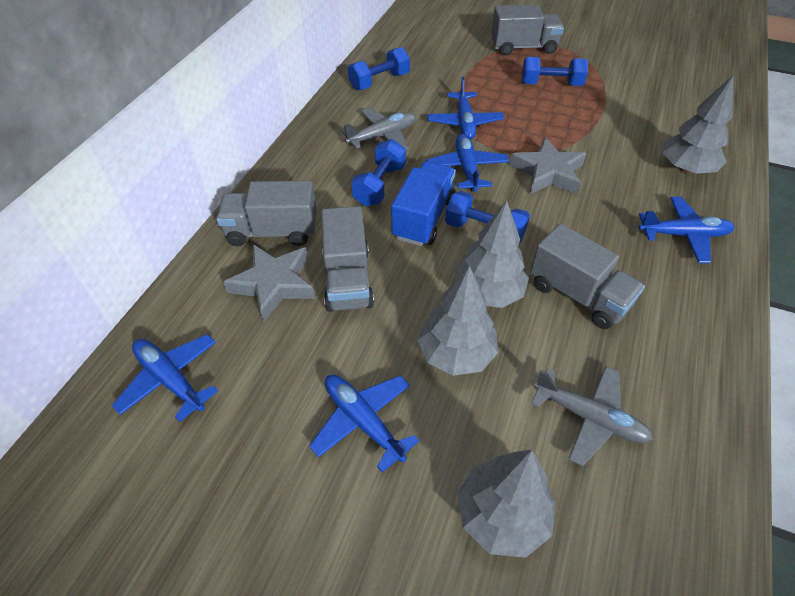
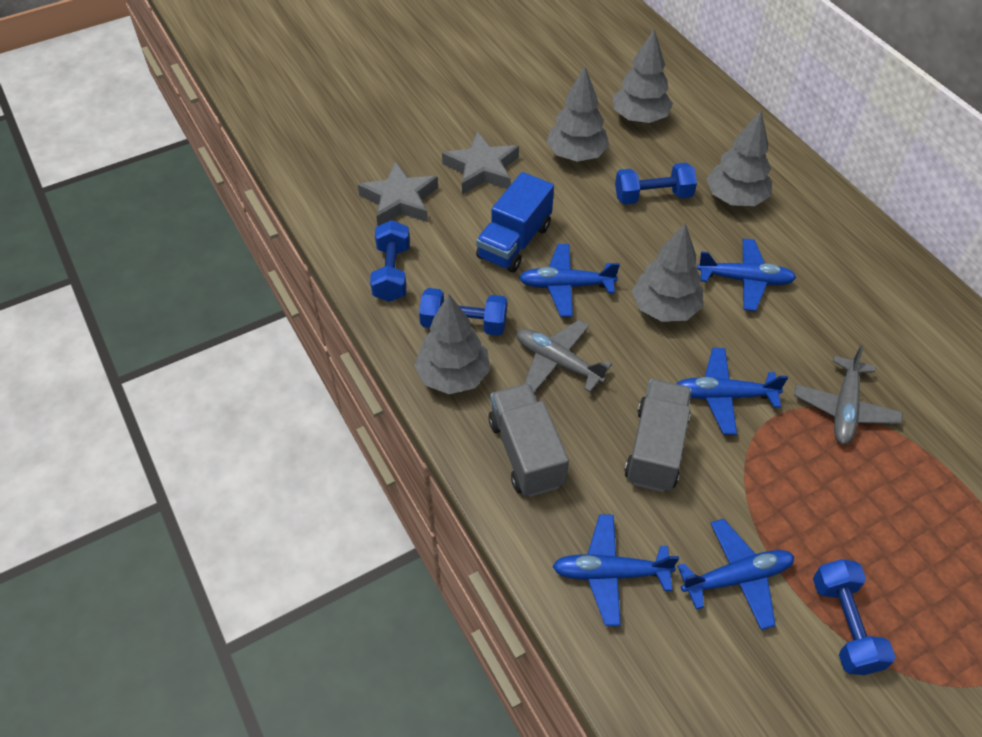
grey tree: 4 -> 5
grey truck: 4 -> 2

